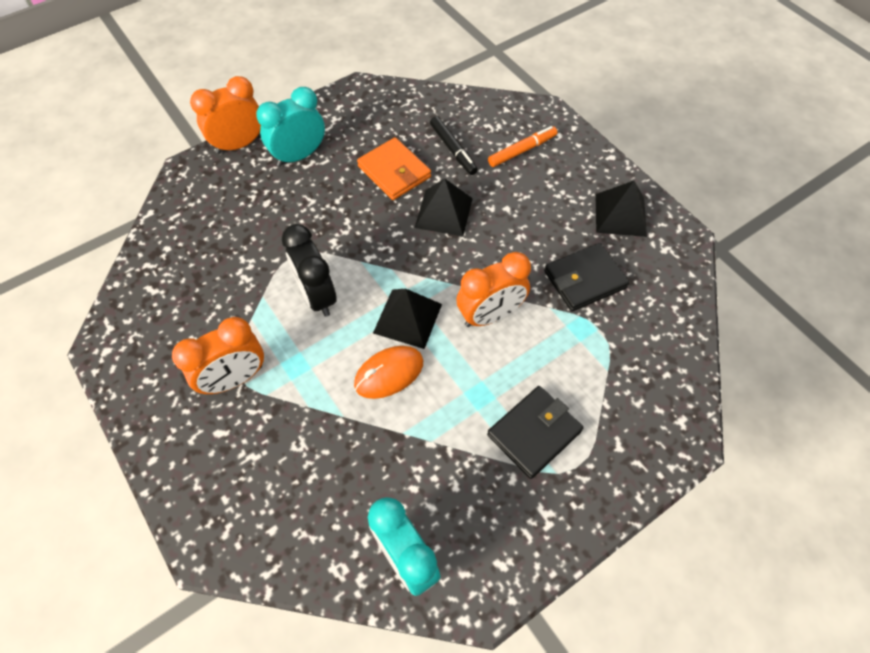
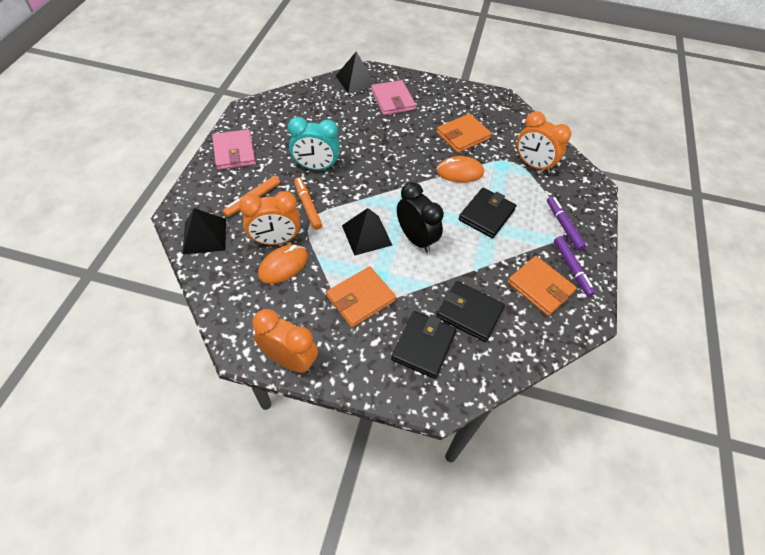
black marker: 1 -> 0
black wallet: 2 -> 3
orange marker: 1 -> 2
orange mouse: 1 -> 2
orange wallet: 1 -> 3
pink wallet: 0 -> 2
purple marker: 0 -> 2
turquoise clock: 2 -> 1

